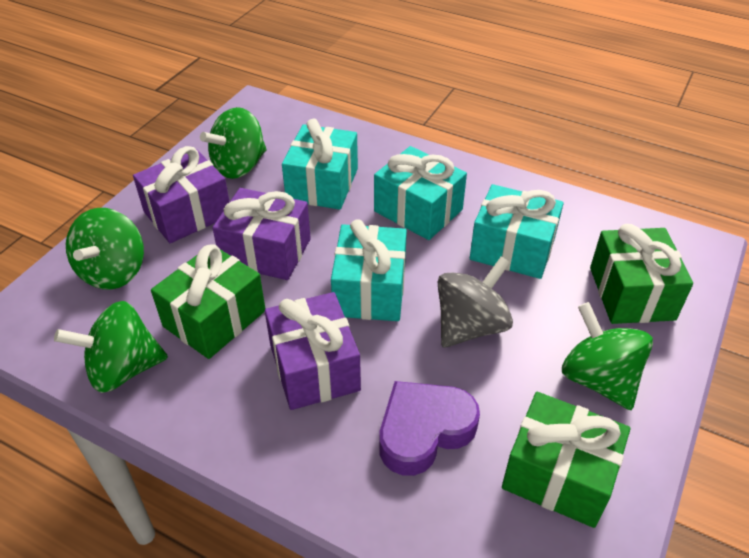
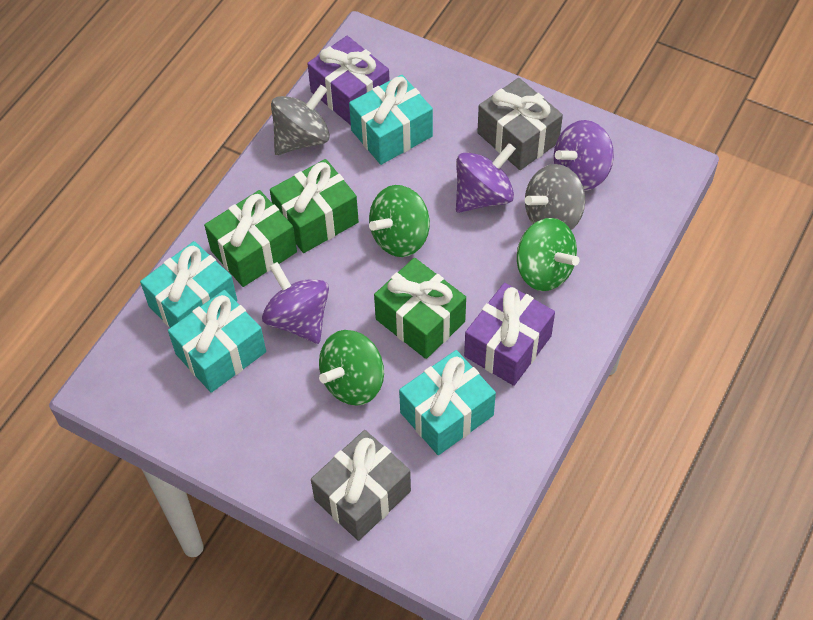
green spinning top: 4 -> 3
grey gift: 0 -> 2
grey spinning top: 1 -> 2
purple gift: 3 -> 2
purple heart: 1 -> 0
purple spinning top: 0 -> 3

